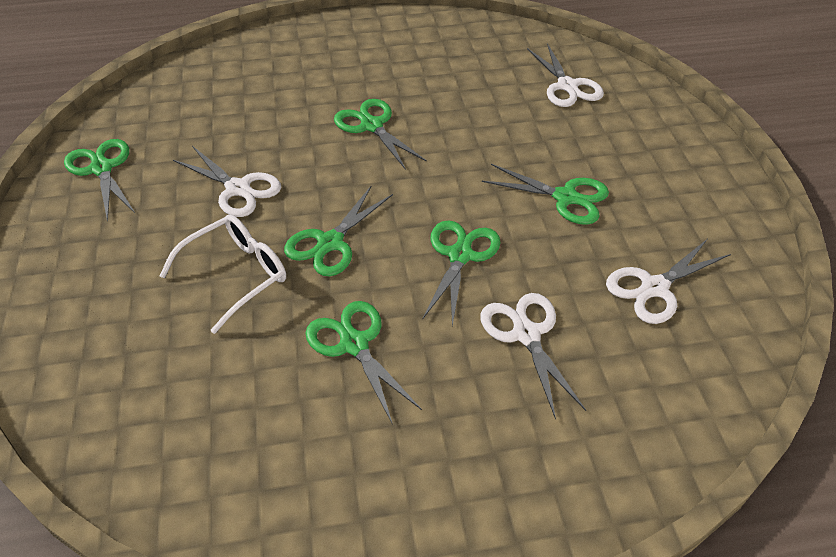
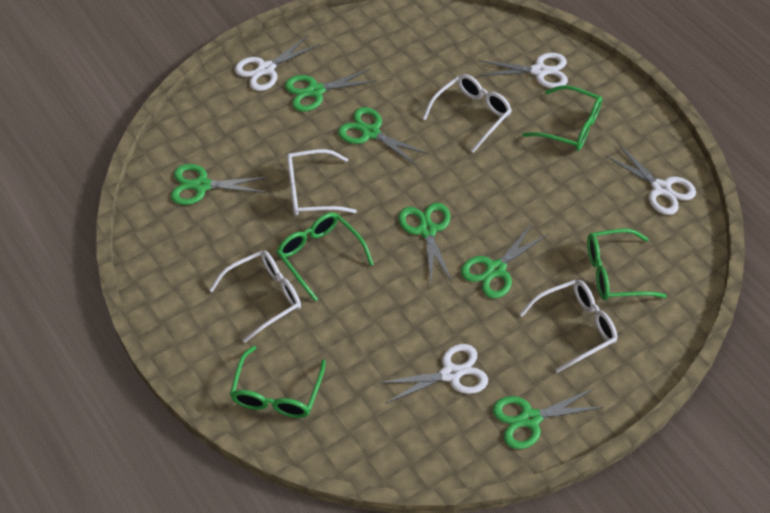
green glasses: 0 -> 4
white glasses: 1 -> 4

